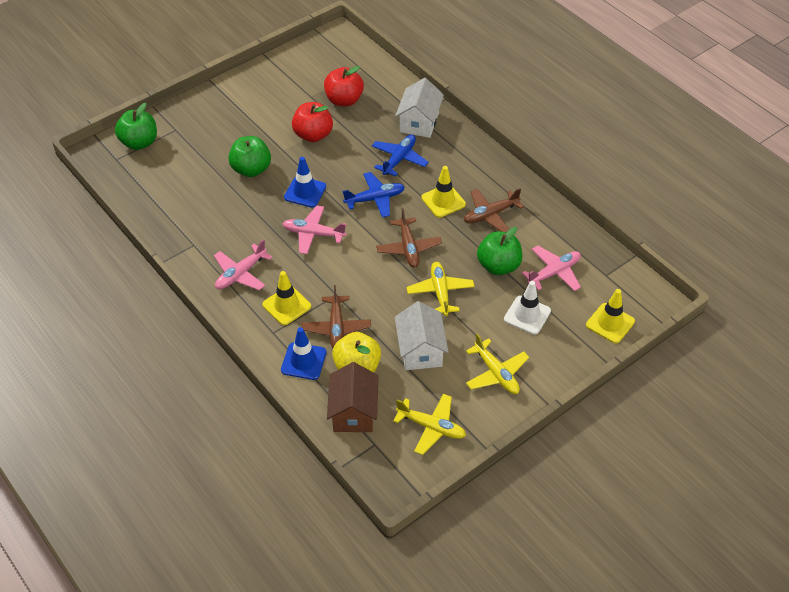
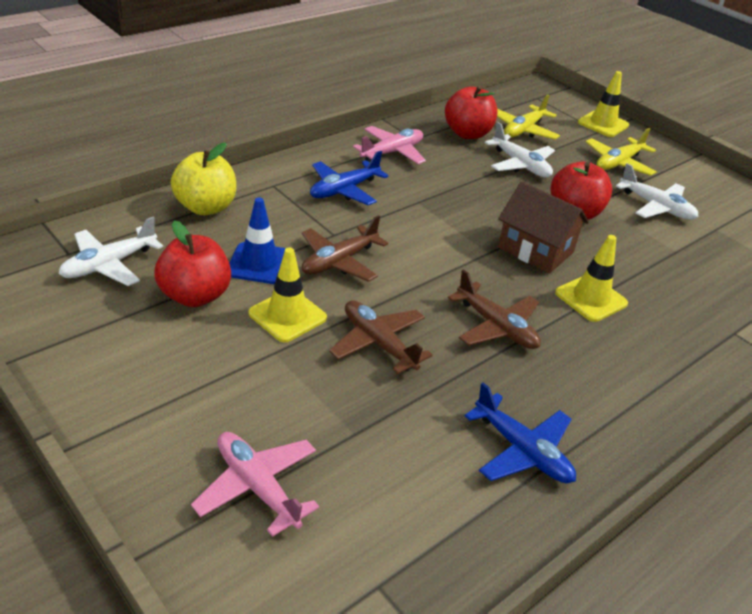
blue traffic cone: 2 -> 1
green apple: 3 -> 0
pink plane: 3 -> 2
red apple: 2 -> 3
white house: 2 -> 0
white plane: 0 -> 3
white traffic cone: 1 -> 0
yellow plane: 3 -> 2

